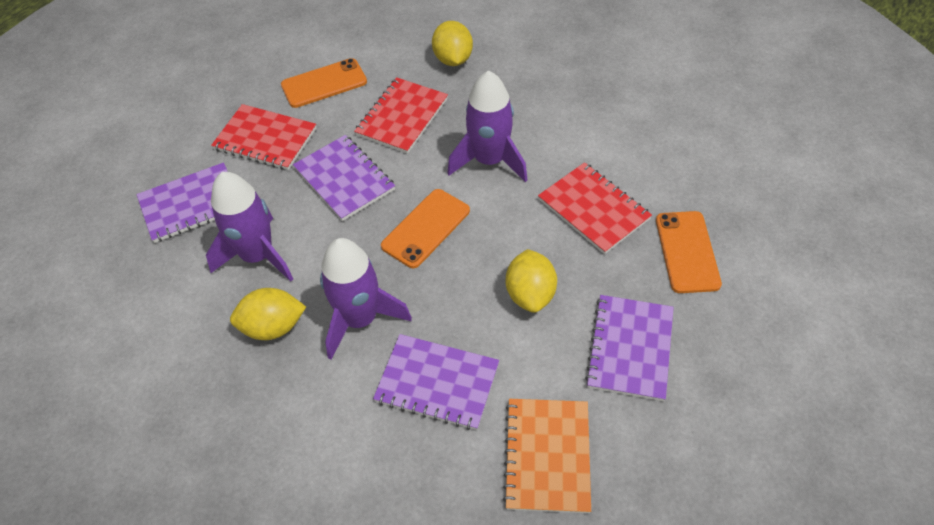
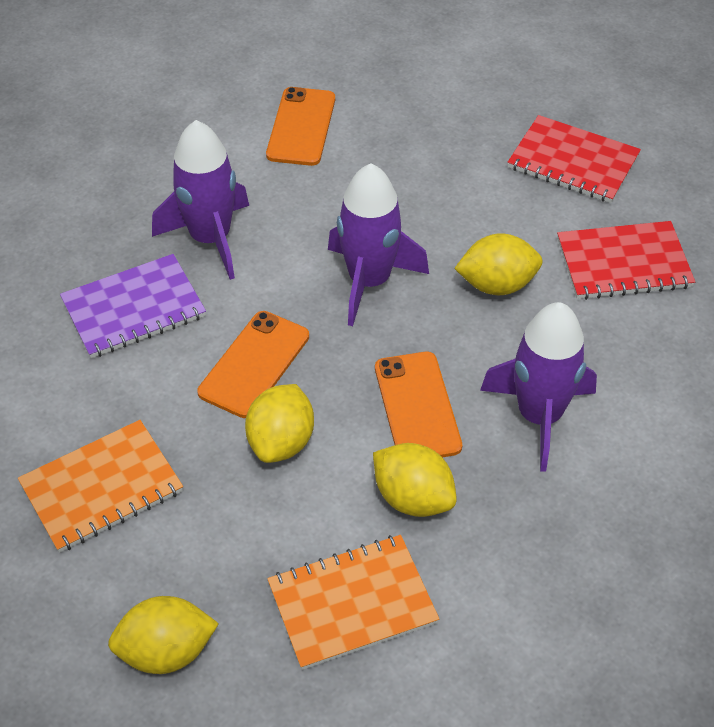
orange notebook: 1 -> 2
purple notebook: 4 -> 1
red notebook: 3 -> 2
yellow lemon: 3 -> 4

